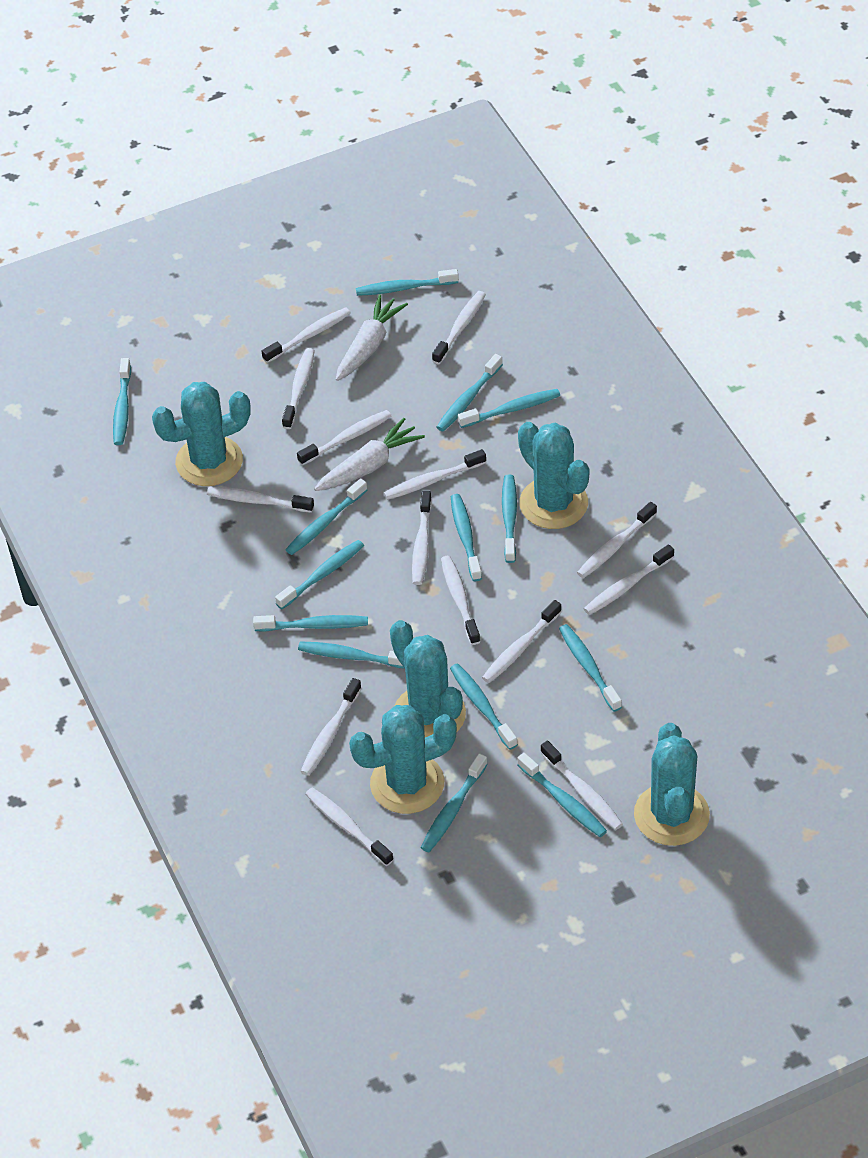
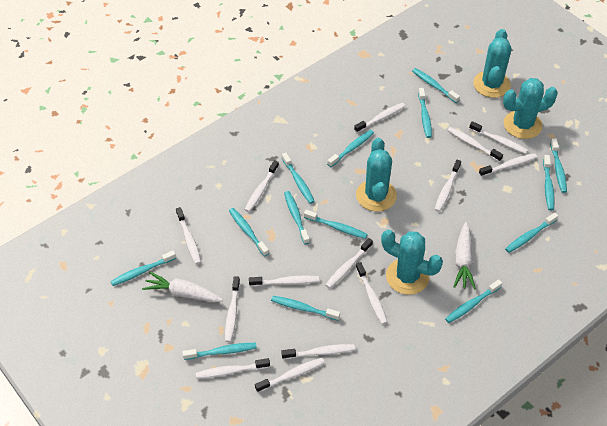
turquoise cactus: 5 -> 4

